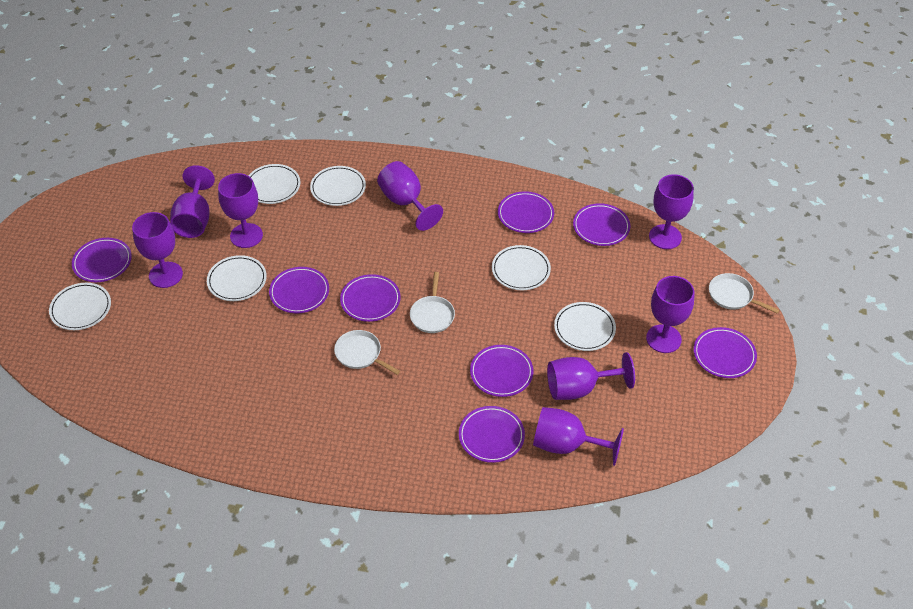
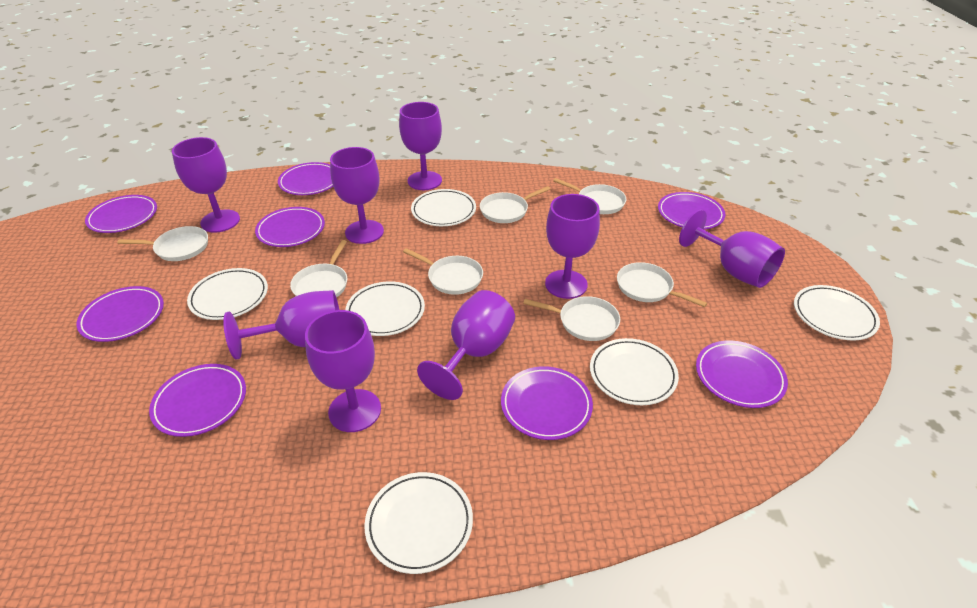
white pan: 3 -> 7

